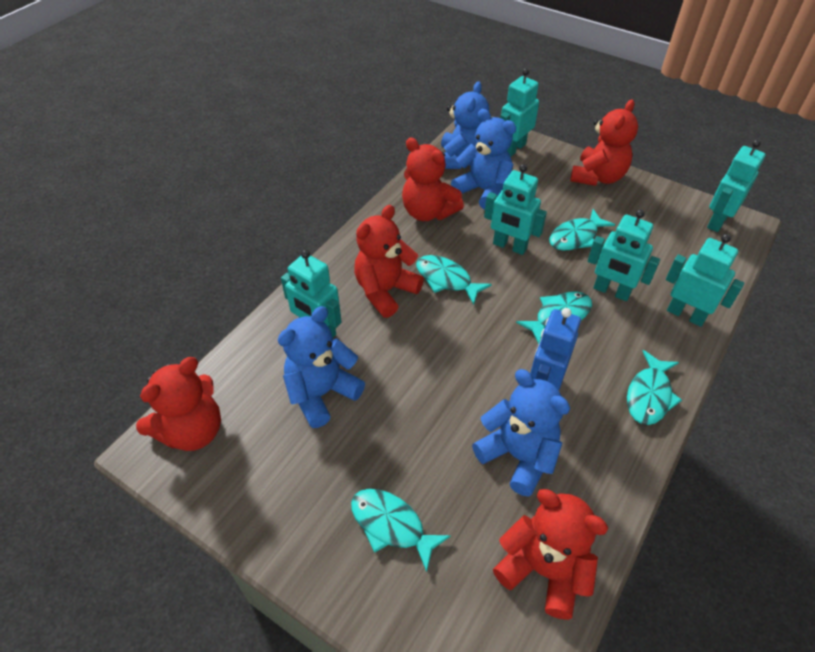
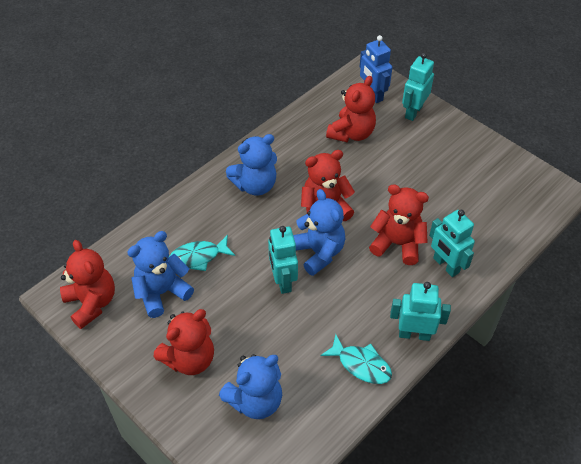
turquoise fish: 5 -> 2
turquoise robot: 6 -> 4

